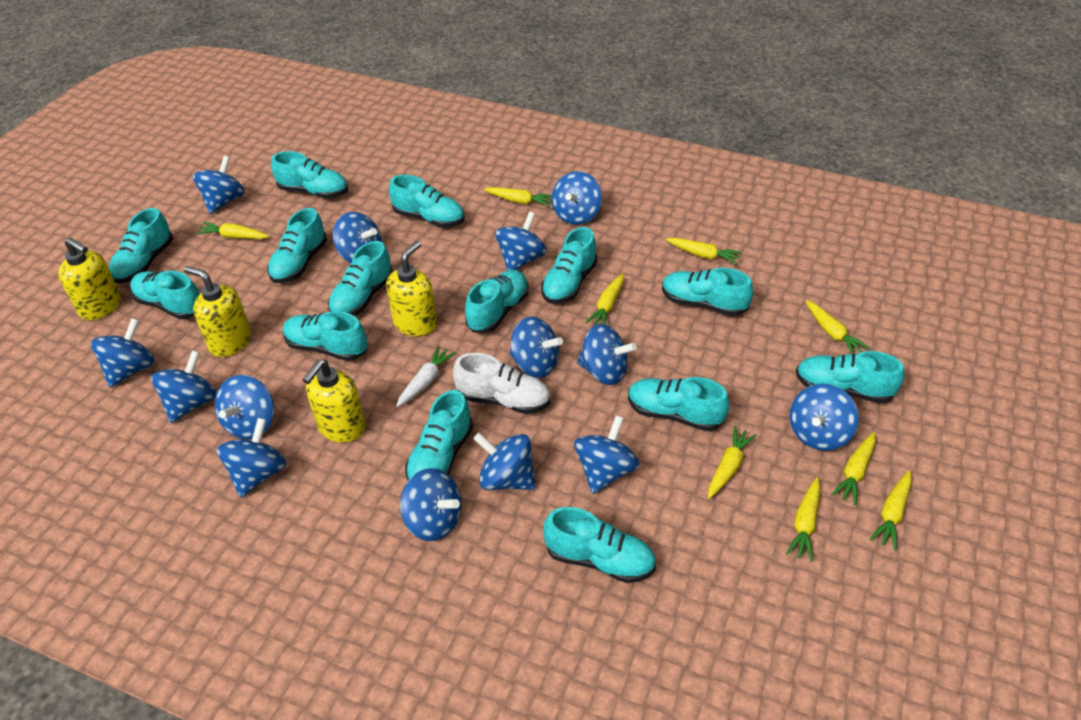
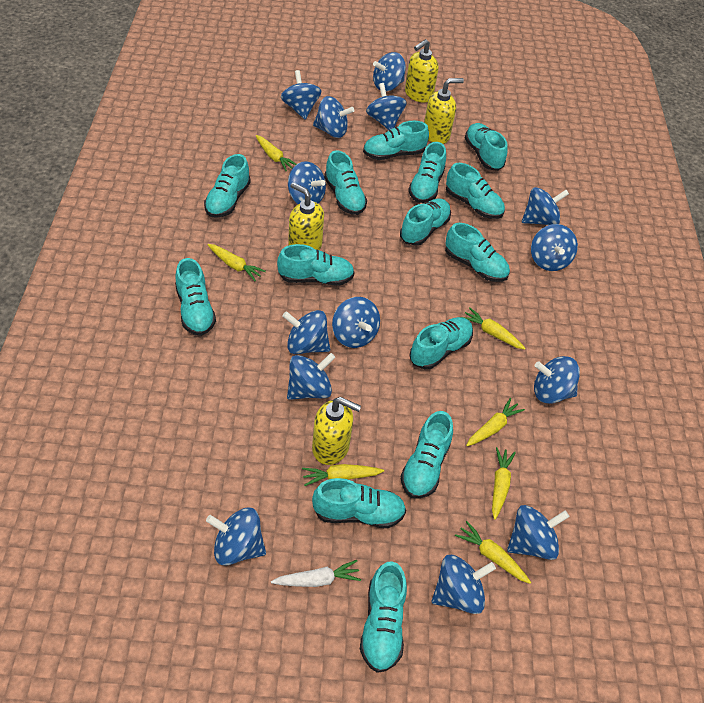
white shoe: 1 -> 0
yellow carrot: 9 -> 7

